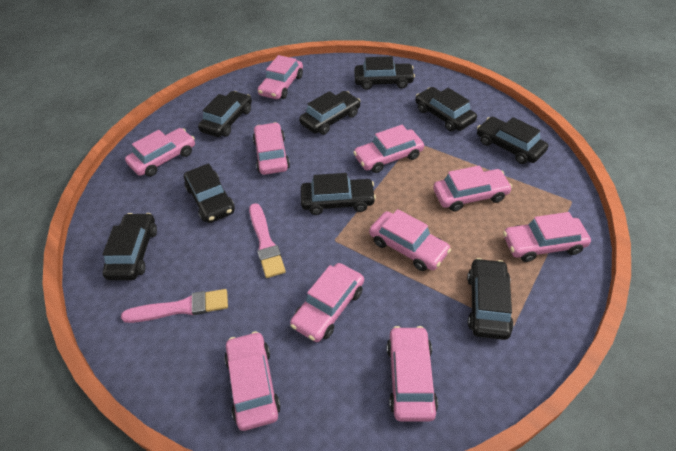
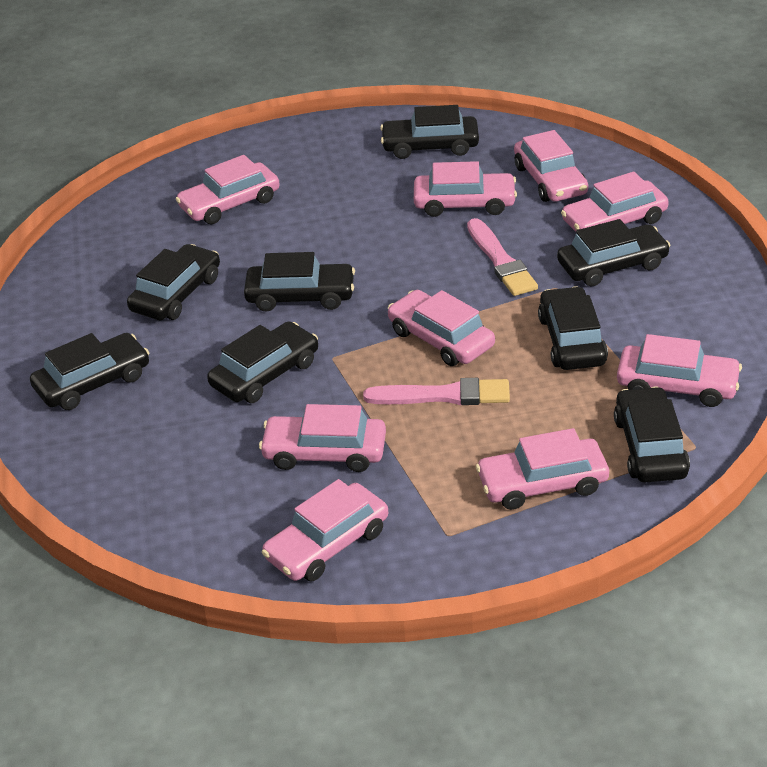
black car: 9 -> 8
pink car: 10 -> 9

